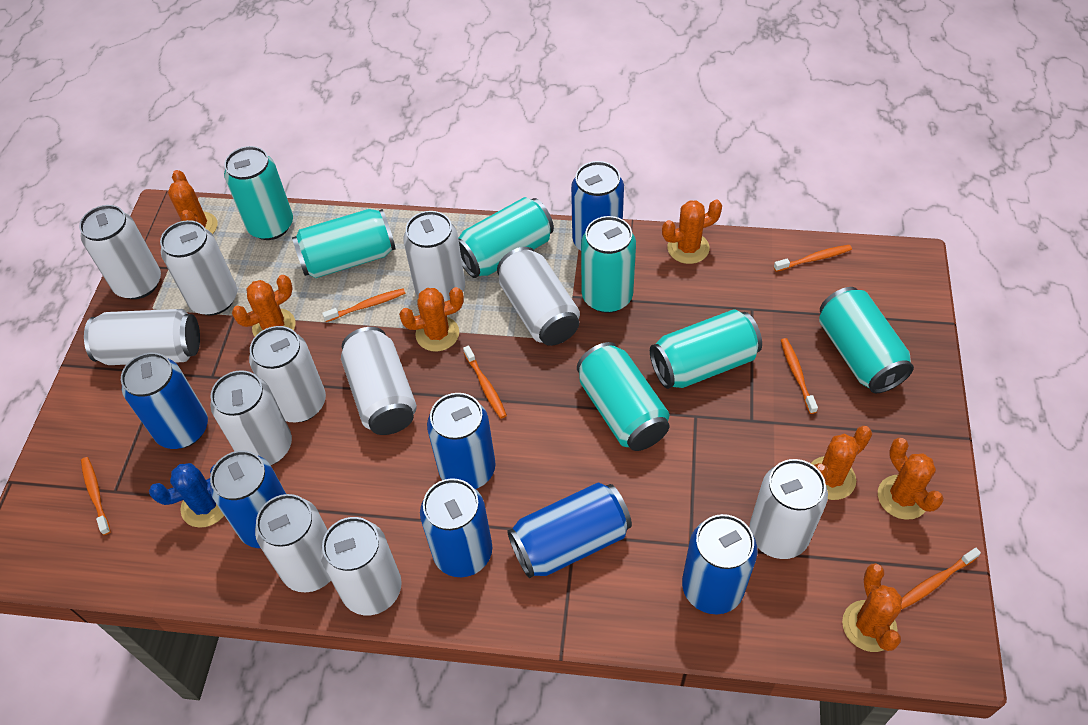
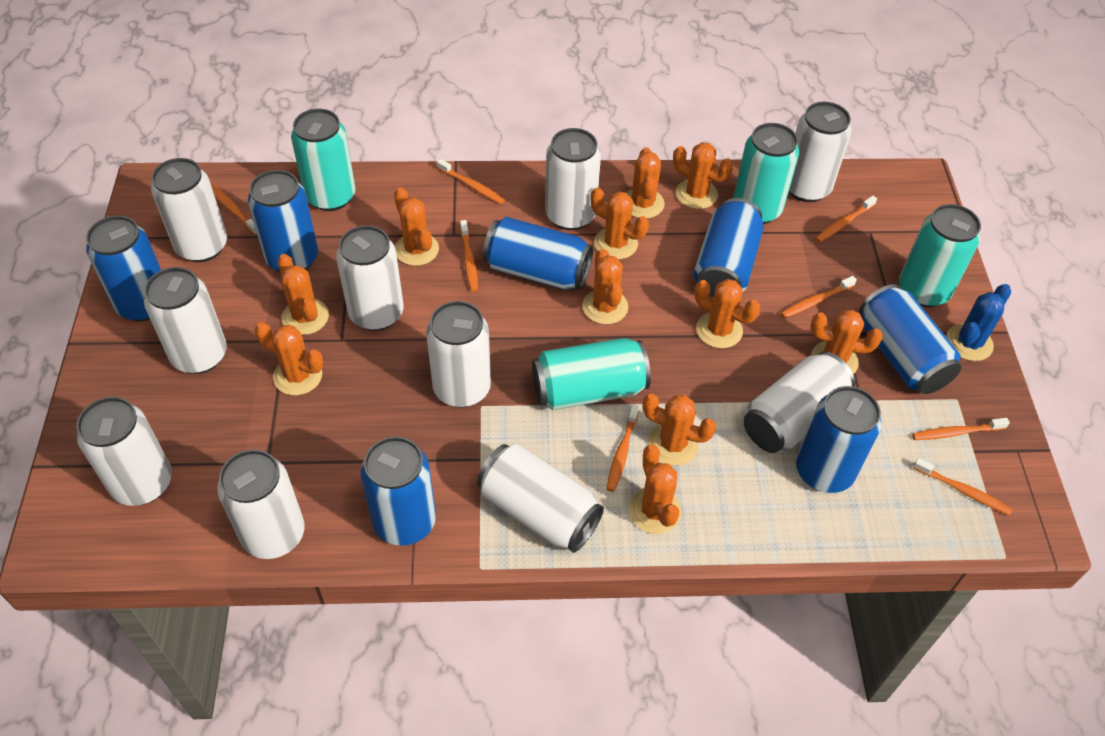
orange cactus: 7 -> 11
orange toothbrush: 6 -> 8
turquoise can: 7 -> 4
white can: 11 -> 10

